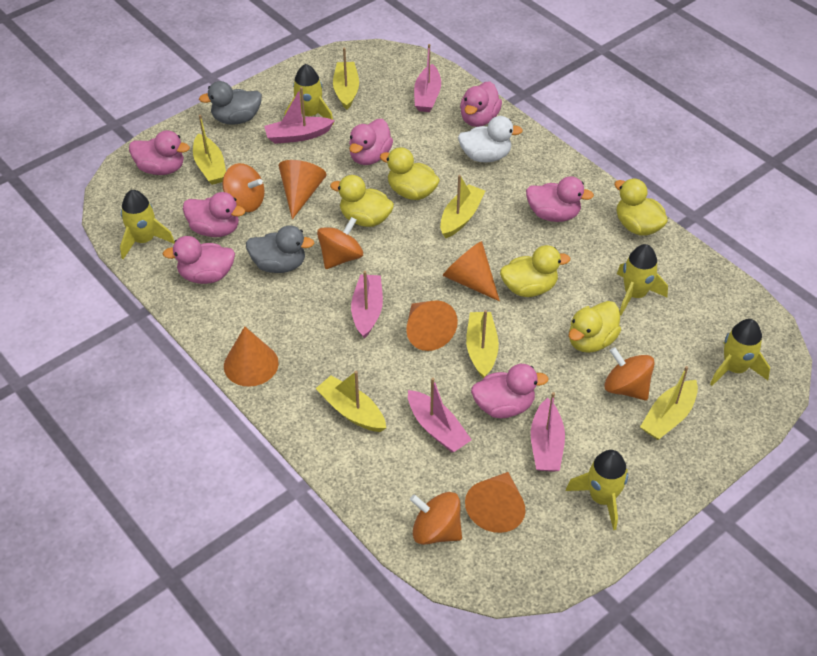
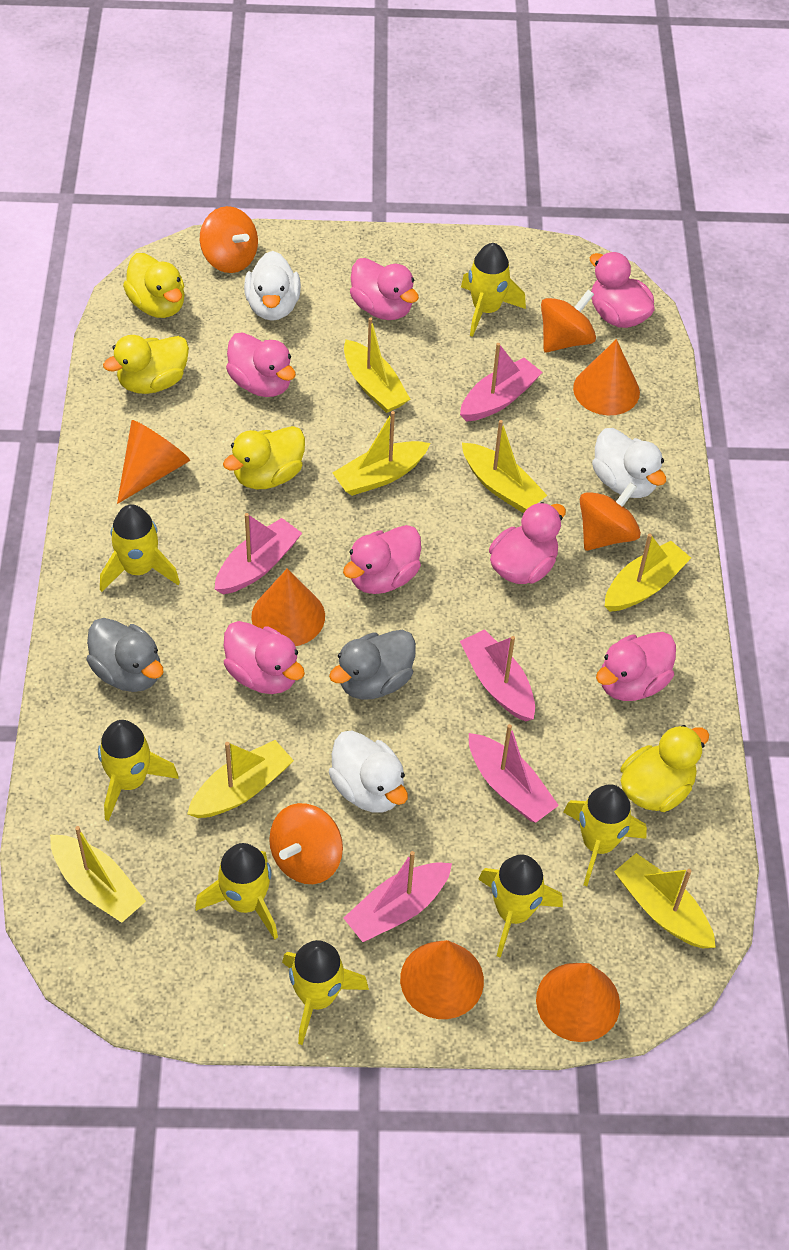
white duck: 1 -> 3
yellow boat: 6 -> 7
yellow duck: 5 -> 4
yellow rocket: 5 -> 7

